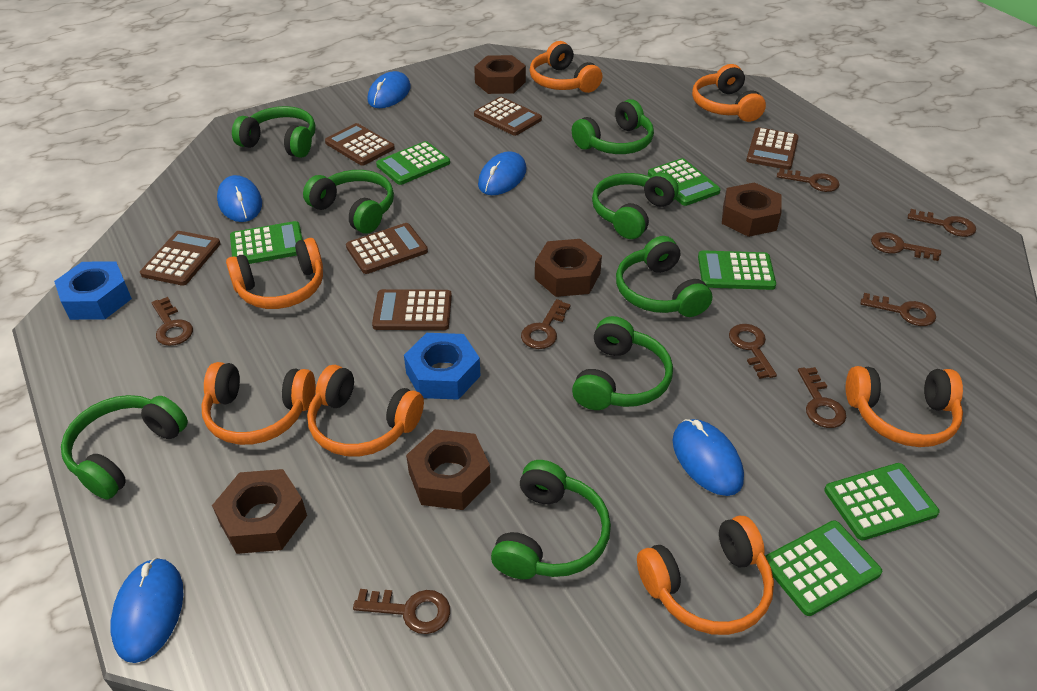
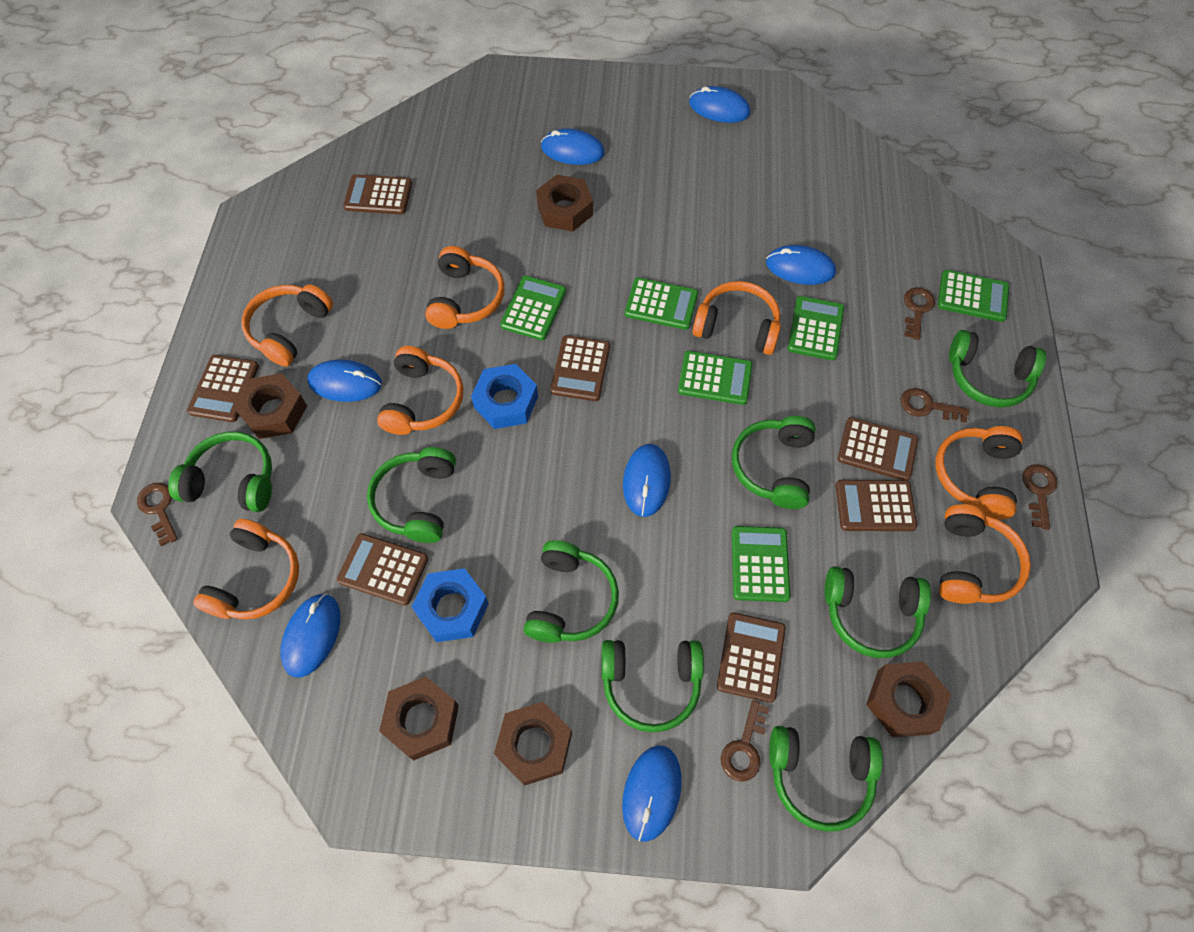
blue mouse: 5 -> 7
brown calculator: 6 -> 7
brown key: 9 -> 5

